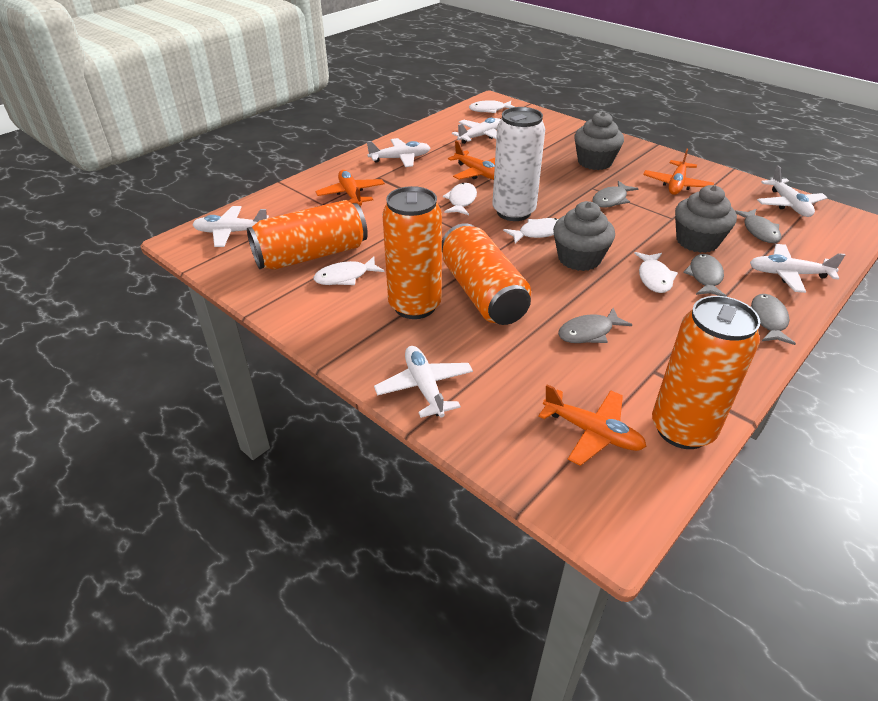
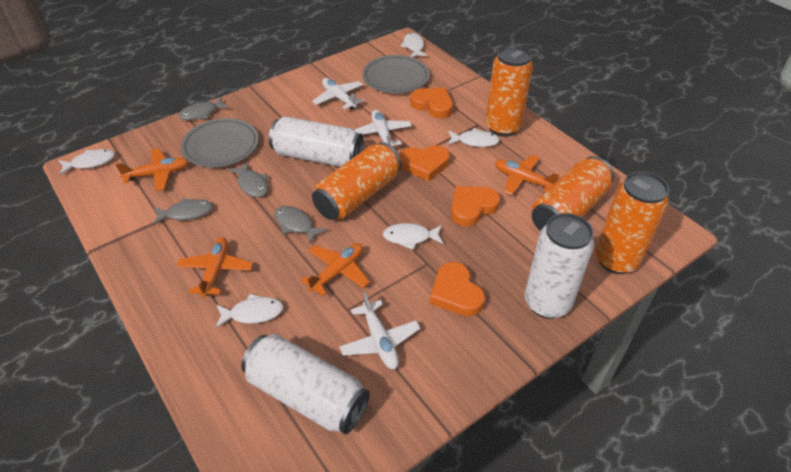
grey cupcake: 3 -> 0
grey fish: 5 -> 4
grey plate: 0 -> 2
orange heart: 0 -> 4
white can: 1 -> 3
white plane: 6 -> 3

